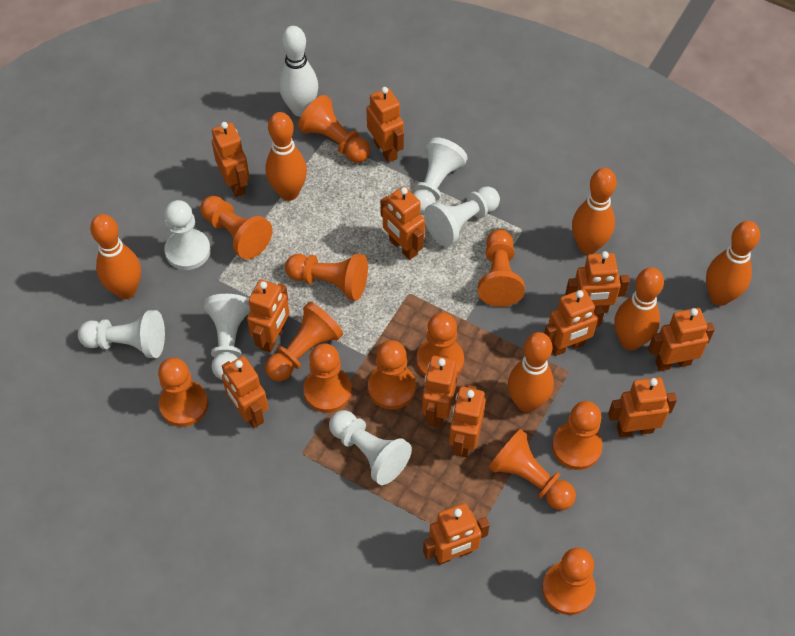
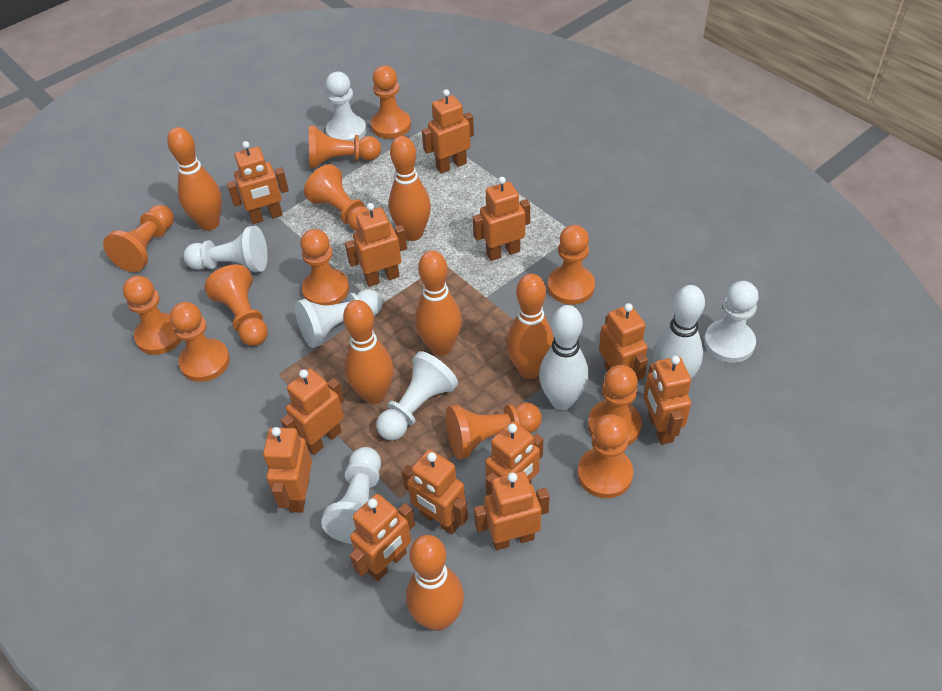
white bowling pin: 1 -> 2

